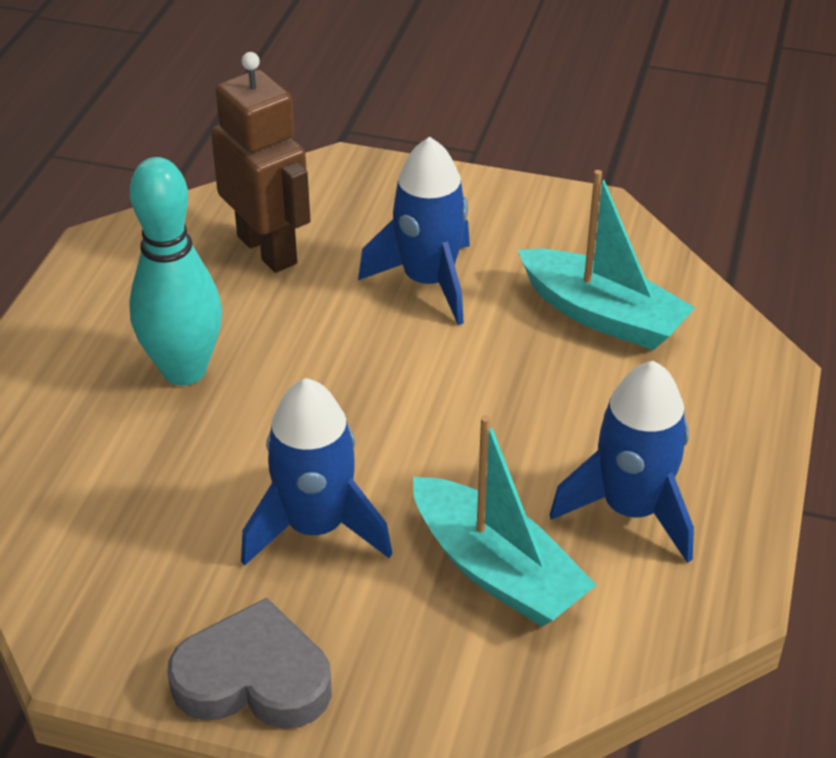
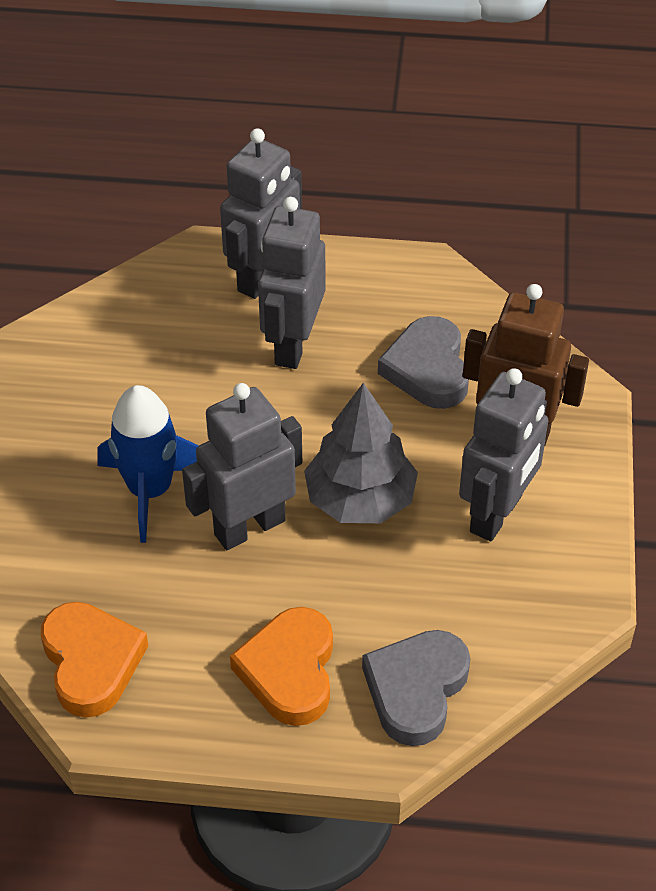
blue rocket: 3 -> 1
grey heart: 1 -> 2
grey robot: 0 -> 4
grey tree: 0 -> 1
orange heart: 0 -> 2
turquoise boat: 2 -> 0
turquoise bowling pin: 1 -> 0

